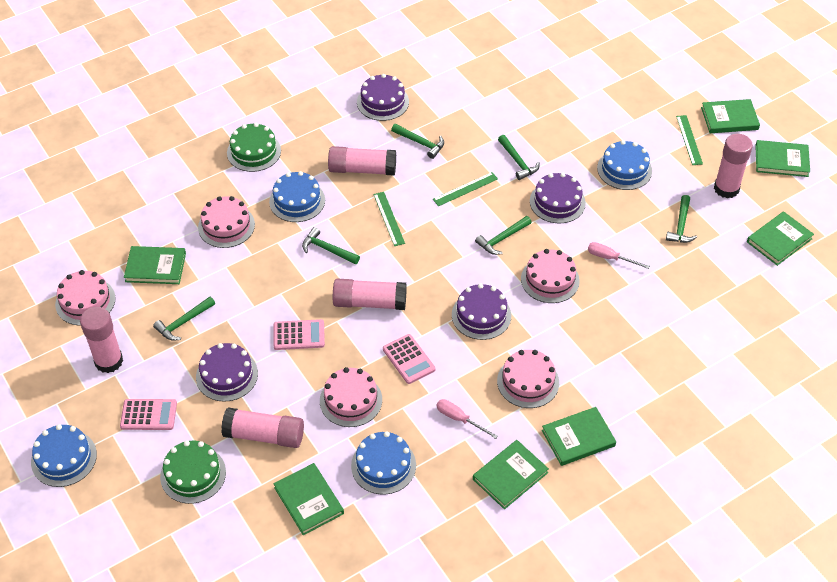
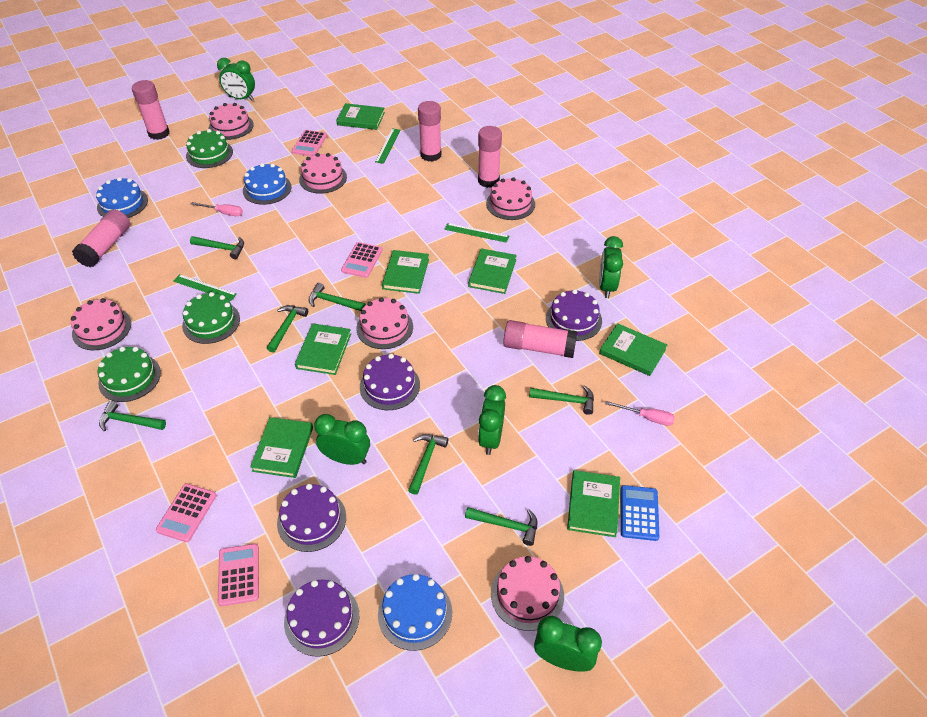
blue cake: 4 -> 3
blue calculator: 0 -> 1
green cake: 2 -> 3
green clock: 0 -> 5
green hammer: 6 -> 7
pink cake: 5 -> 6
pink calculator: 3 -> 4

